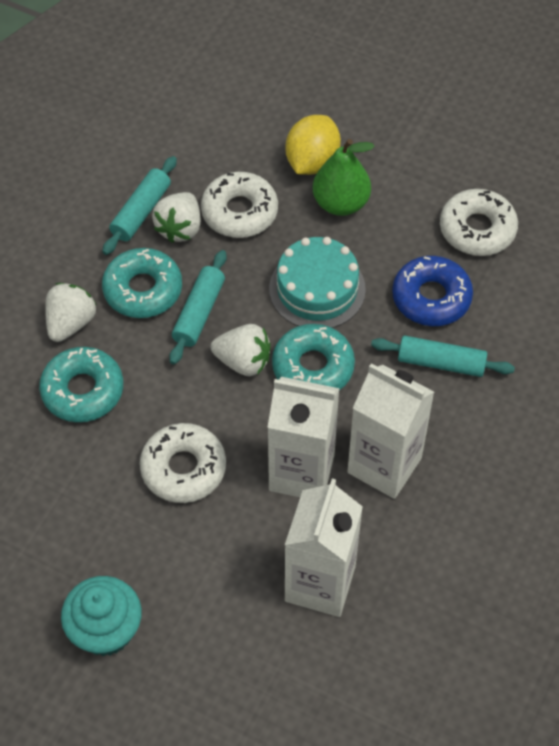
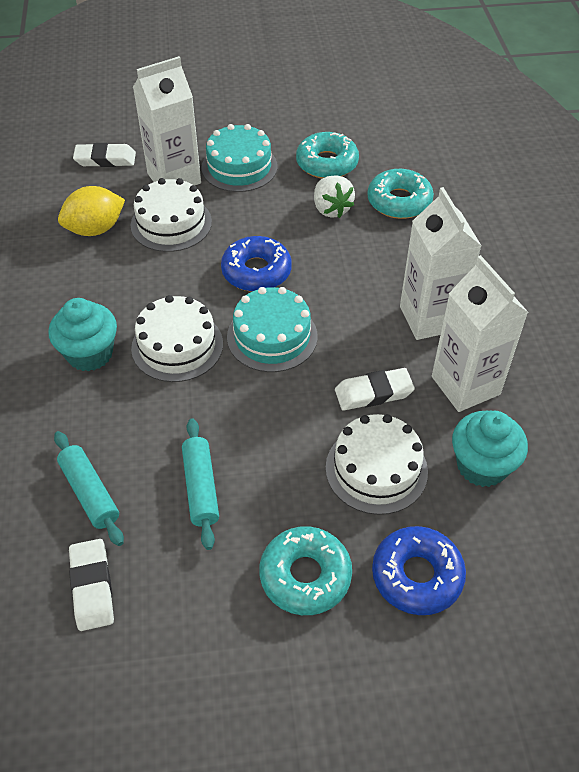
blue donut: 1 -> 2
green pear: 1 -> 0
turquoise cake: 1 -> 2
turquoise cupcake: 1 -> 2
turquoise rolling pin: 3 -> 2
white cake: 0 -> 3
white donut: 3 -> 0
white eraser: 0 -> 3
white strawberry: 3 -> 1

